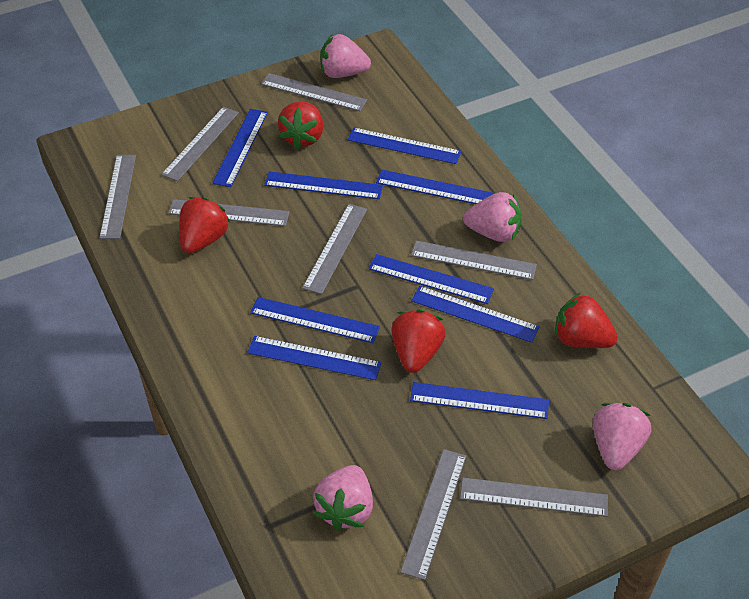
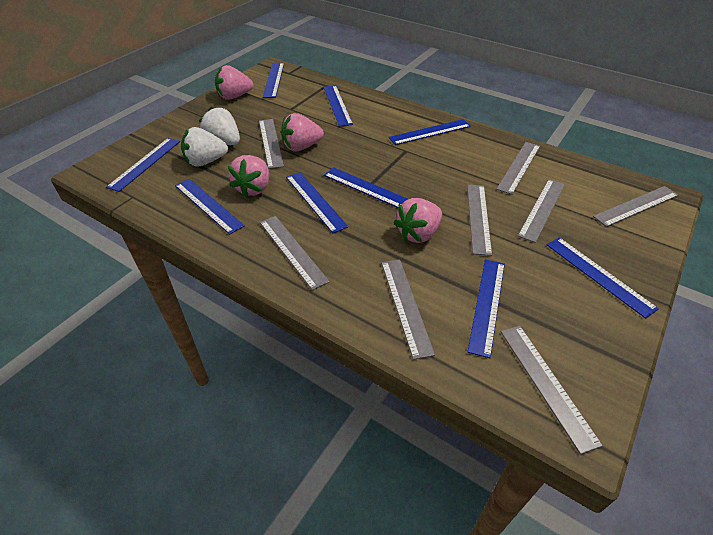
red strawberry: 4 -> 0
white strawberry: 0 -> 2

